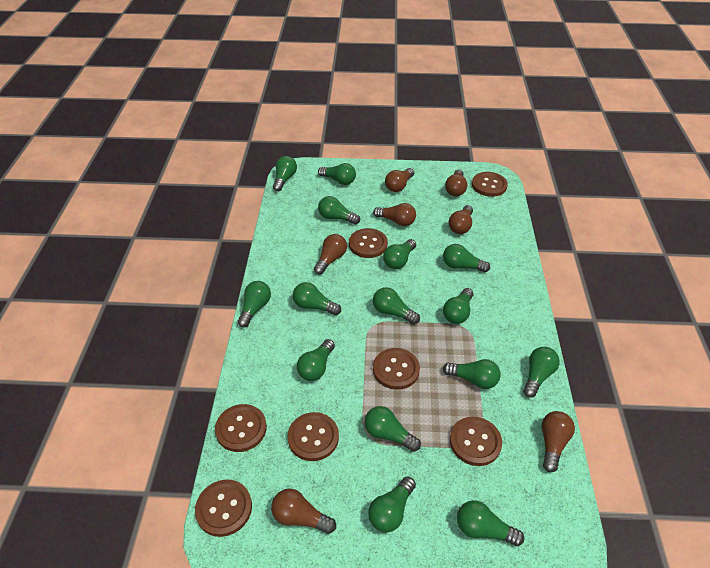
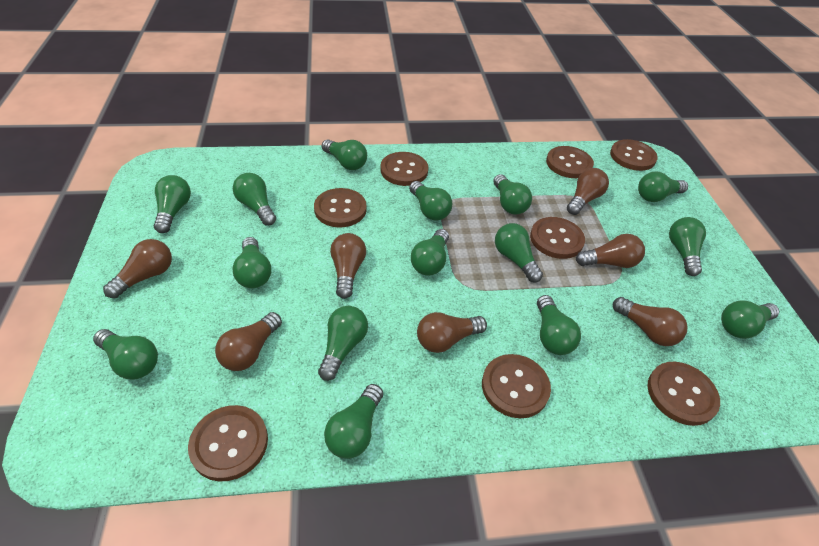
brown button: 7 -> 8

